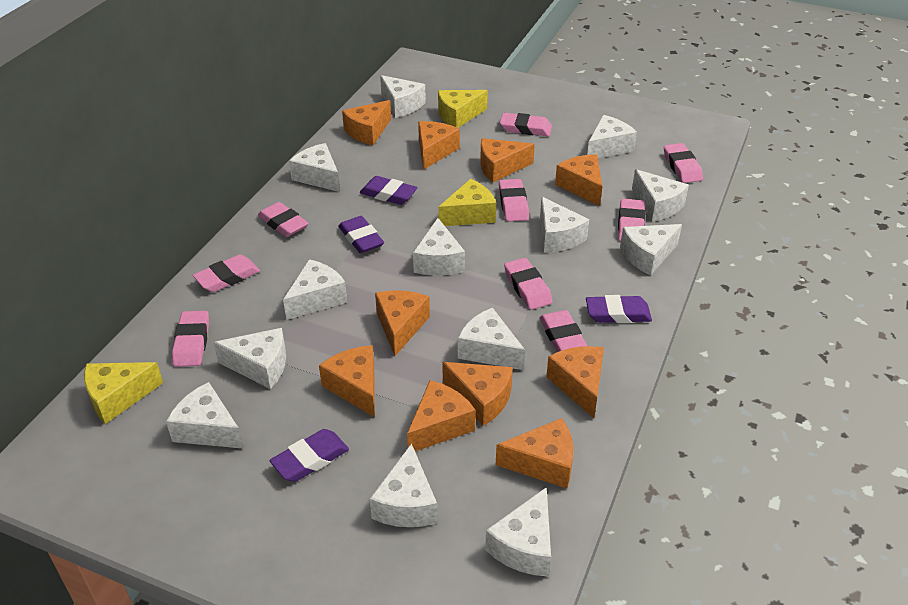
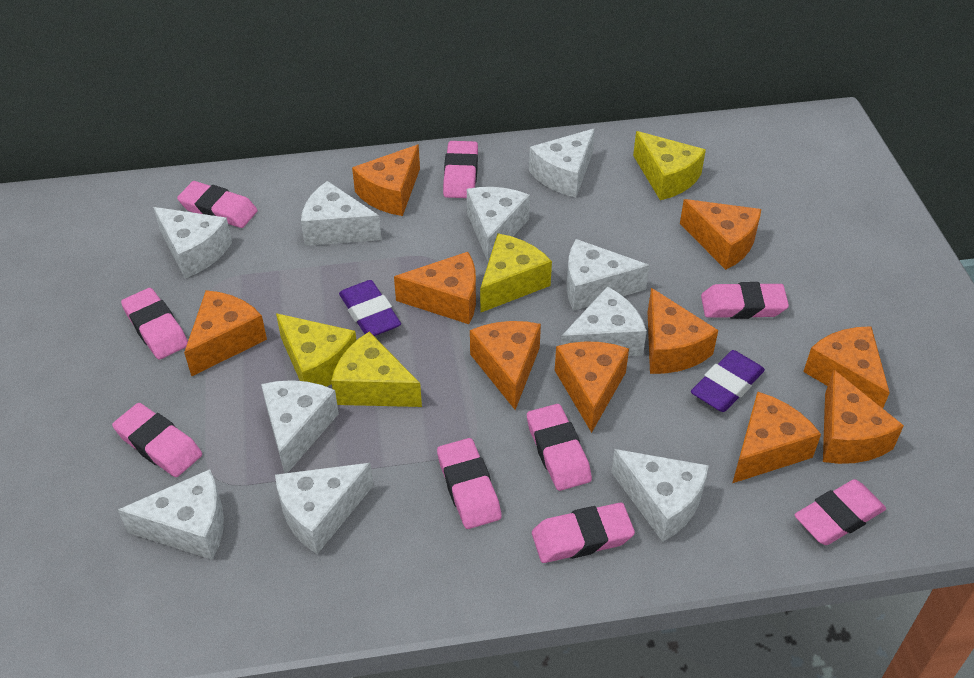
purple eraser: 4 -> 2
white cheese: 13 -> 10
yellow cheese: 3 -> 4

